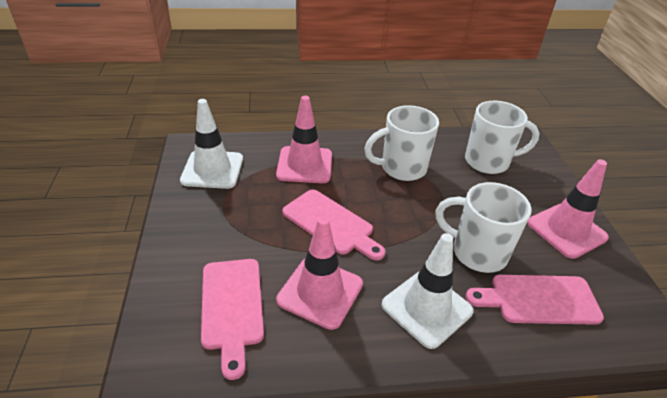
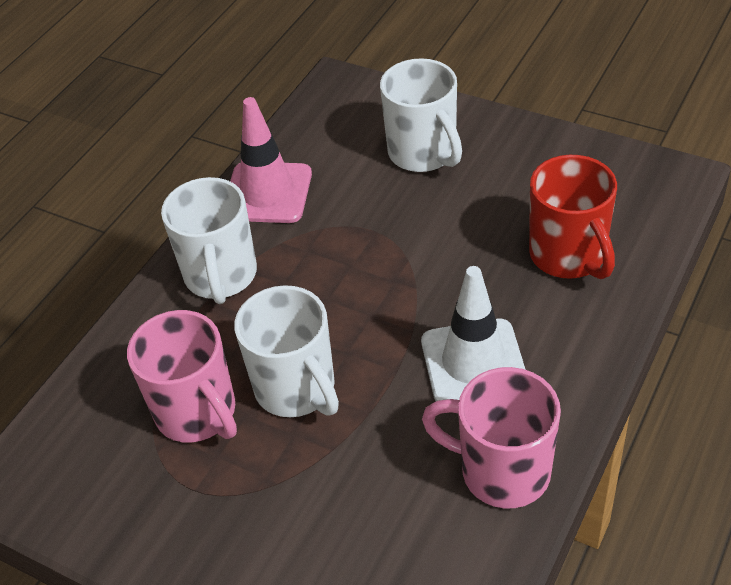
pink cutting board: 3 -> 0
pink mug: 0 -> 2
pink traffic cone: 3 -> 1
red mug: 0 -> 1
white traffic cone: 2 -> 1

